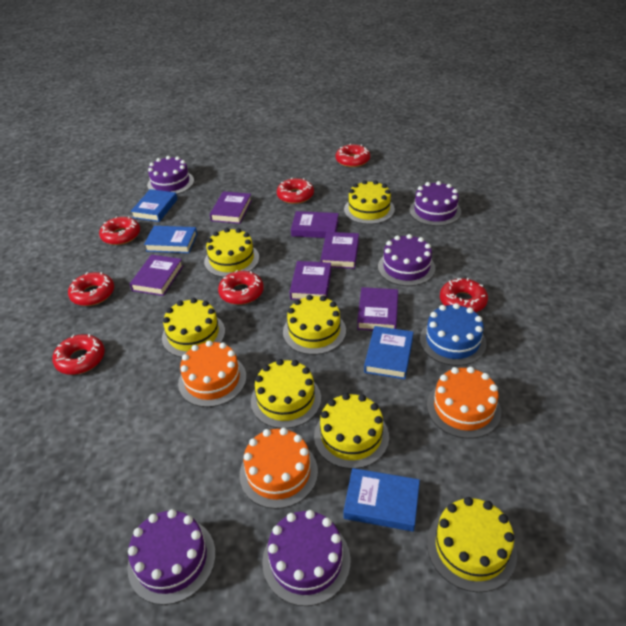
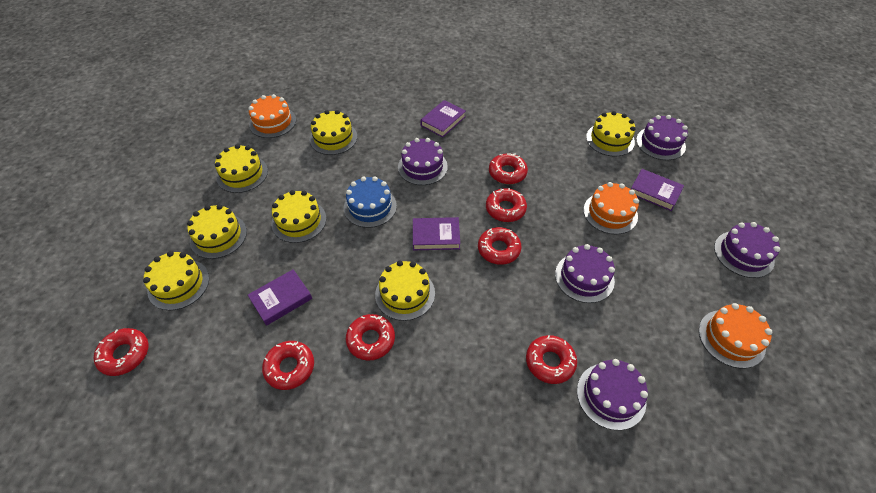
blue book: 4 -> 0
purple book: 6 -> 4

